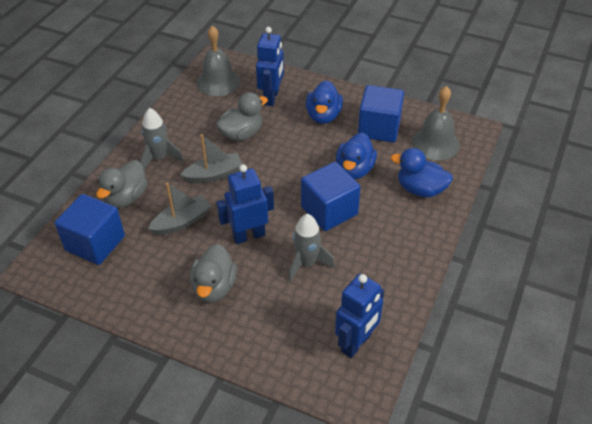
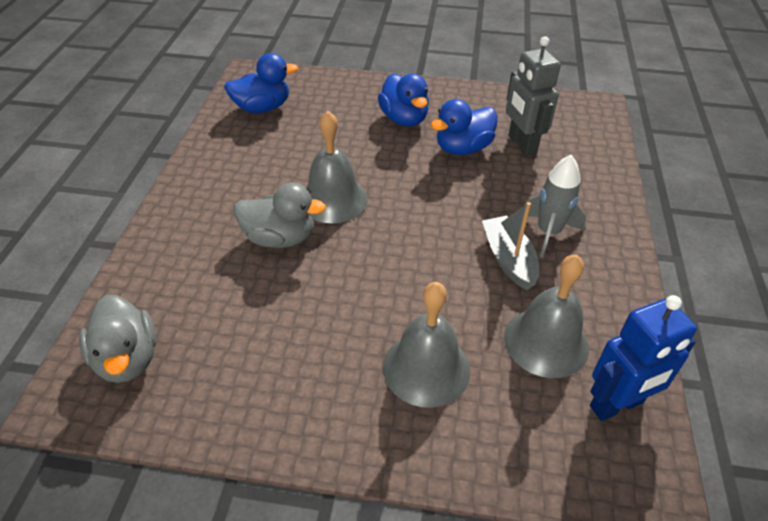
blue cube: 3 -> 0
blue robot: 3 -> 1
grey bell: 2 -> 3
grey boat: 2 -> 1
grey duck: 3 -> 2
grey robot: 0 -> 1
grey rocket: 2 -> 1

